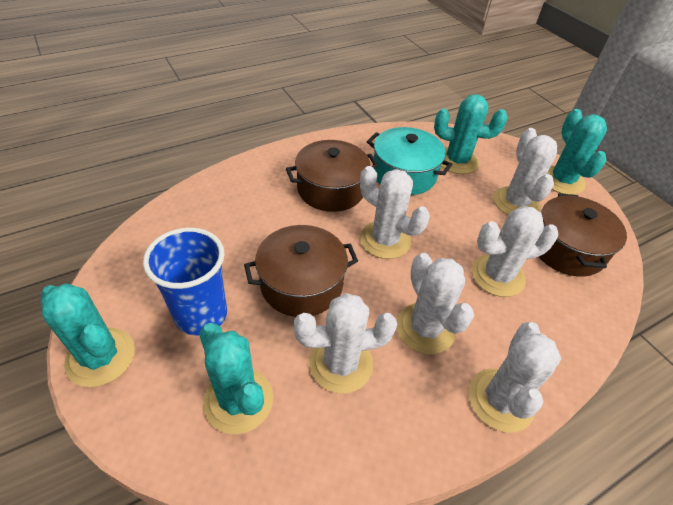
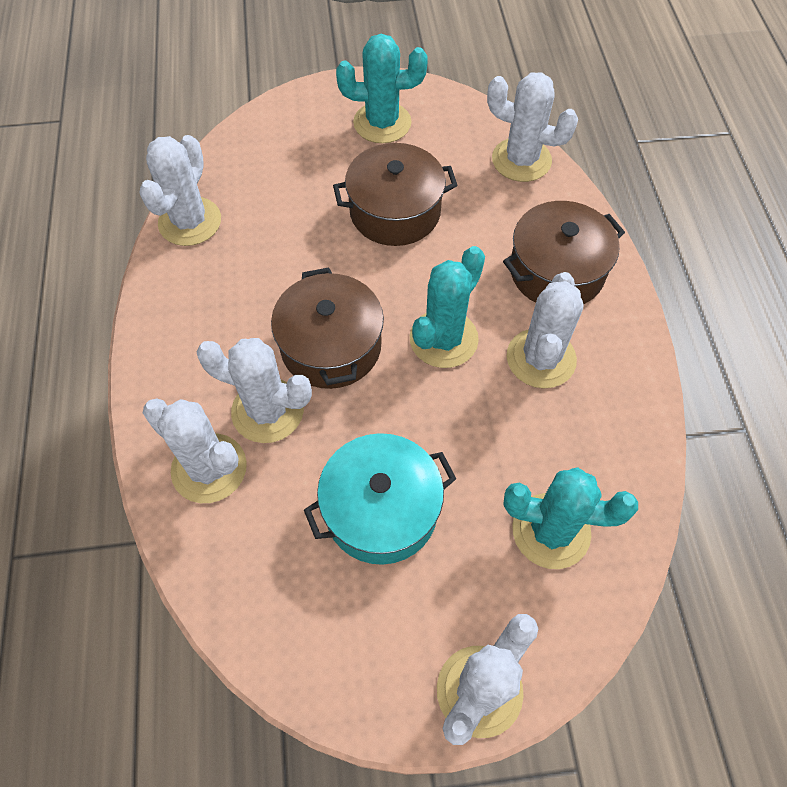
blue cup: 1 -> 0
turquoise cactus: 4 -> 3

